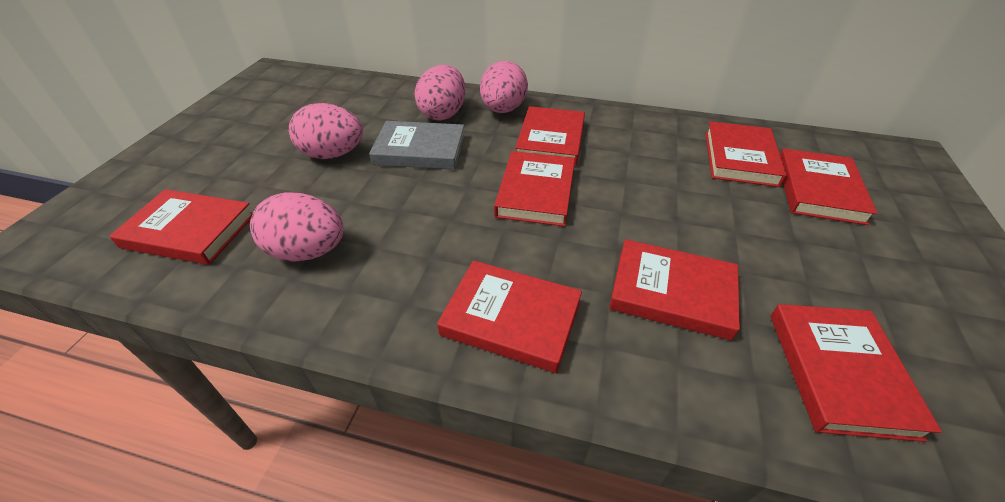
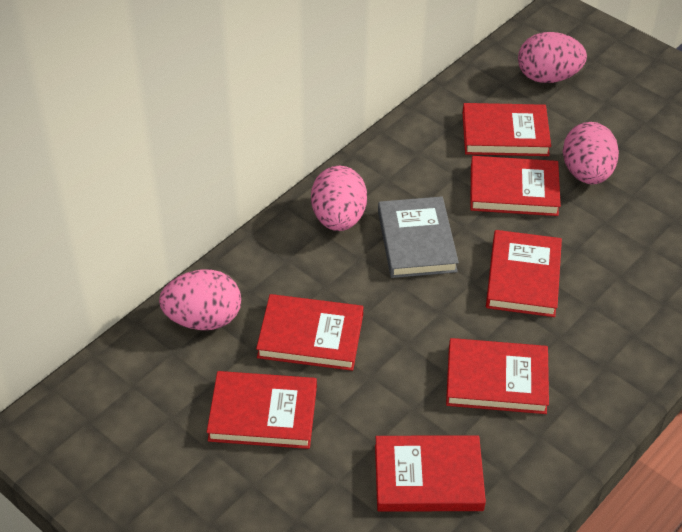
red book: 8 -> 7

